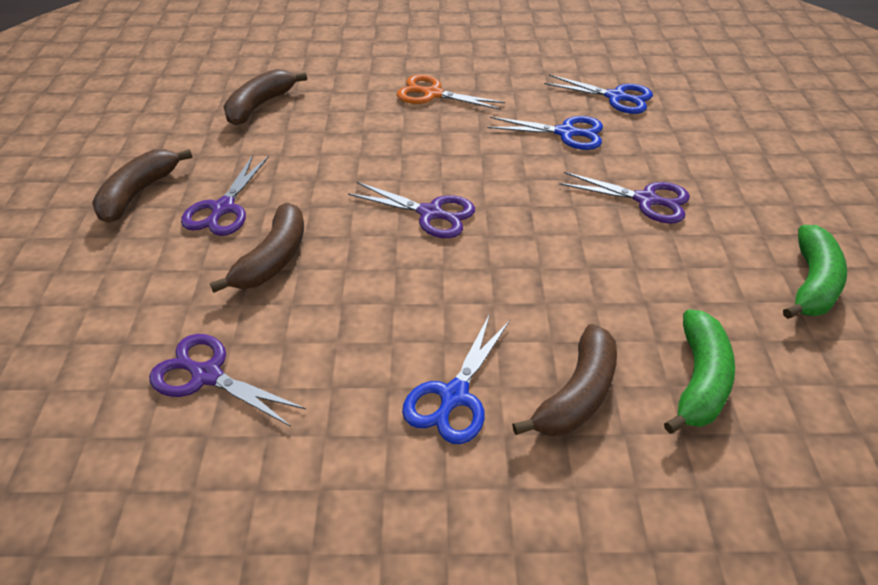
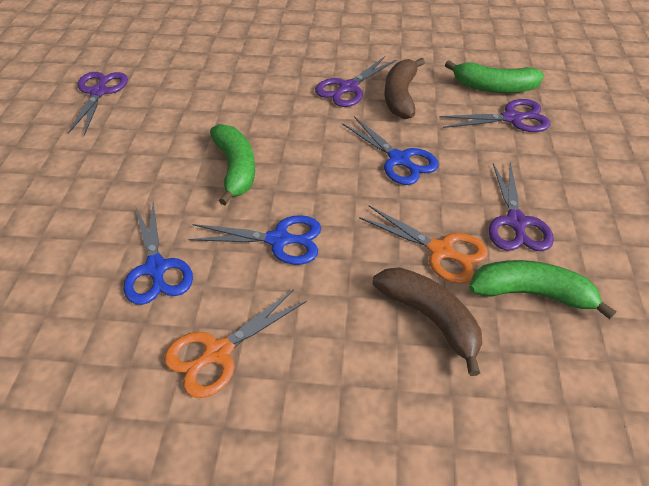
brown banana: 4 -> 2
green banana: 2 -> 3
orange scissors: 1 -> 2

